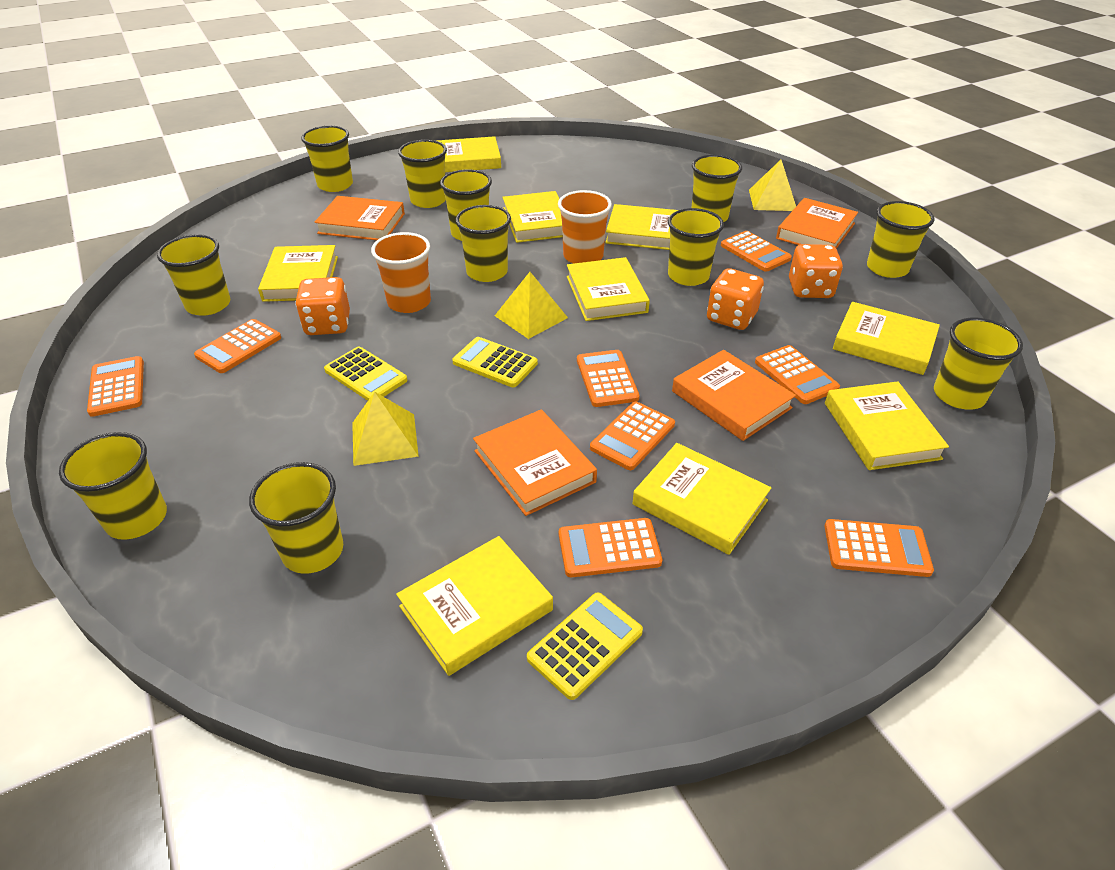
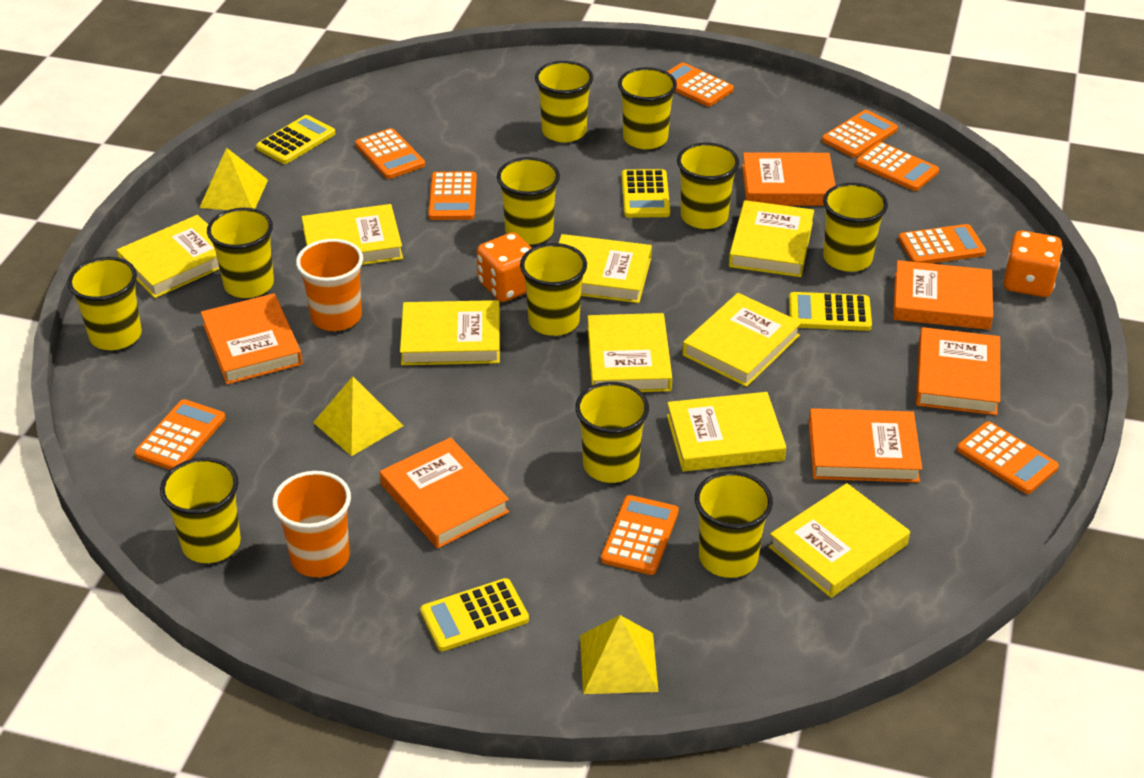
orange book: 4 -> 6
orange calculator: 8 -> 9
orange dice: 3 -> 2
yellow calculator: 3 -> 4

